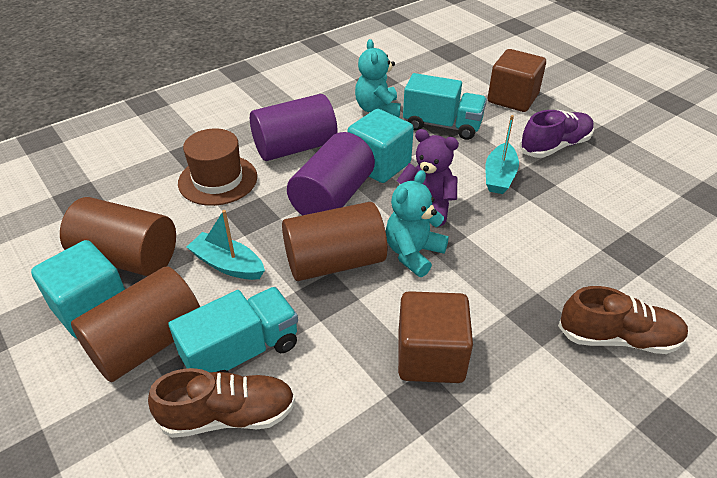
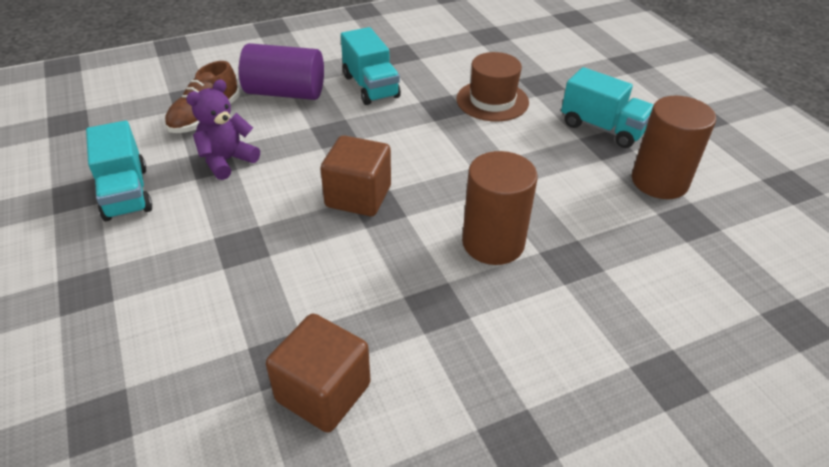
brown cylinder: 3 -> 2
brown shoe: 2 -> 1
purple cylinder: 2 -> 1
purple shoe: 1 -> 0
turquoise boat: 2 -> 0
turquoise cube: 2 -> 0
turquoise teddy bear: 2 -> 0
turquoise truck: 2 -> 3

